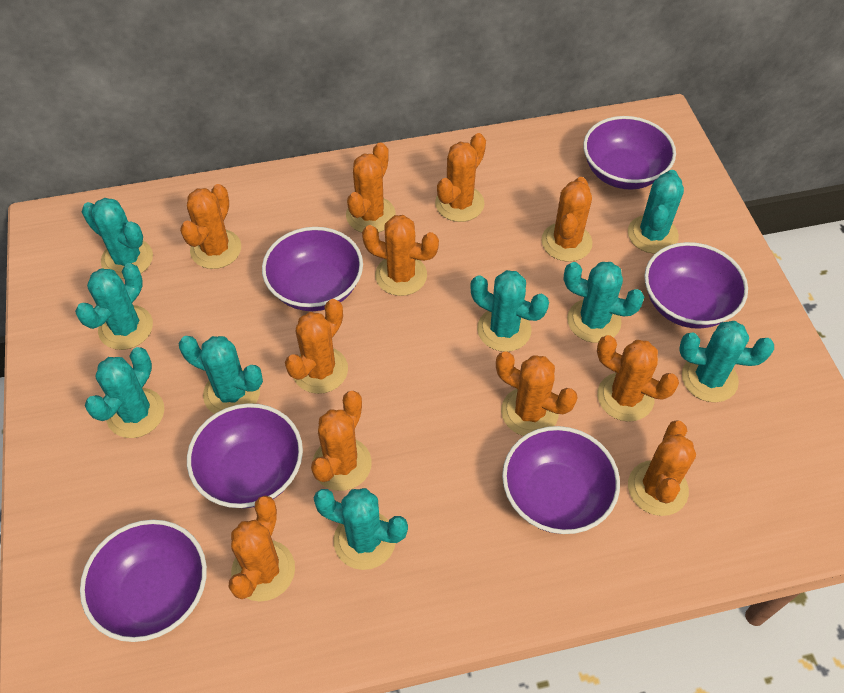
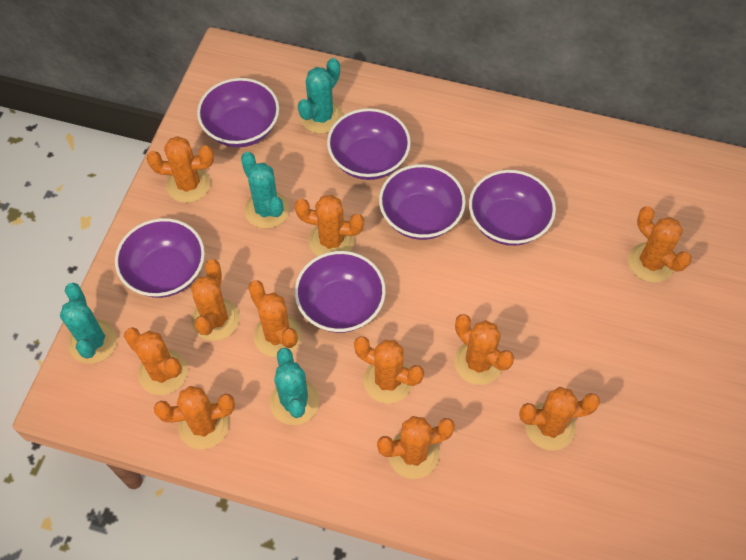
turquoise cactus: 9 -> 4

